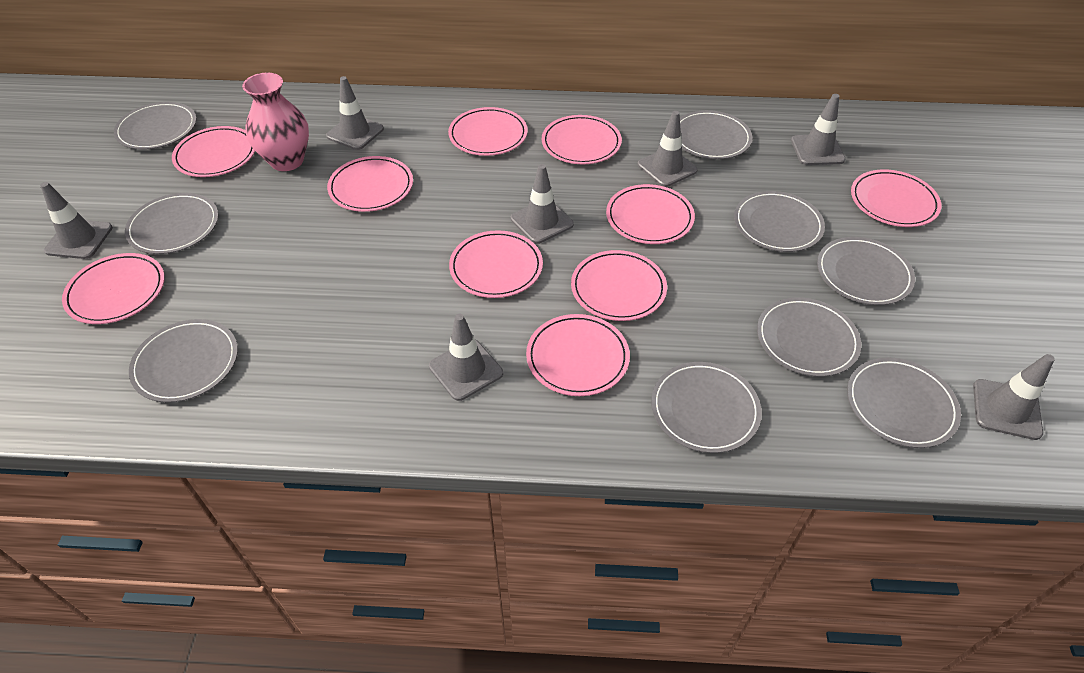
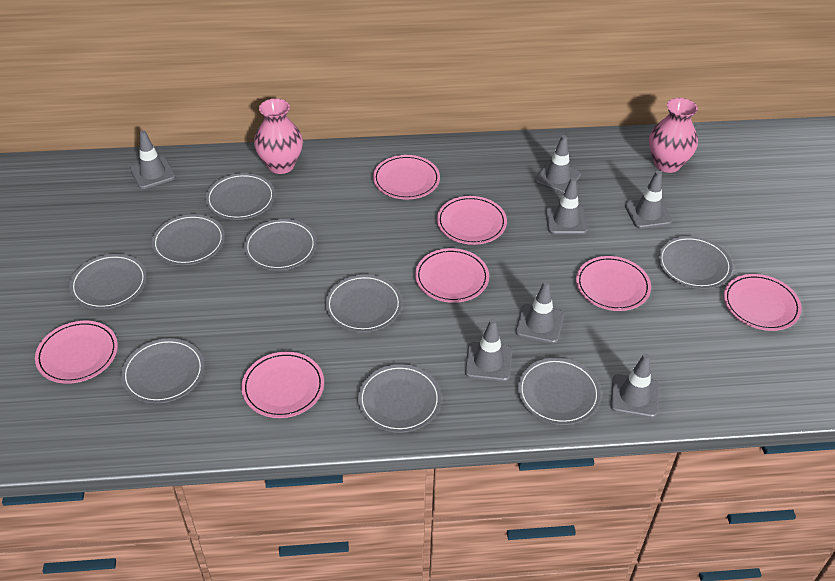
pink plate: 10 -> 7
pink vase: 1 -> 2

